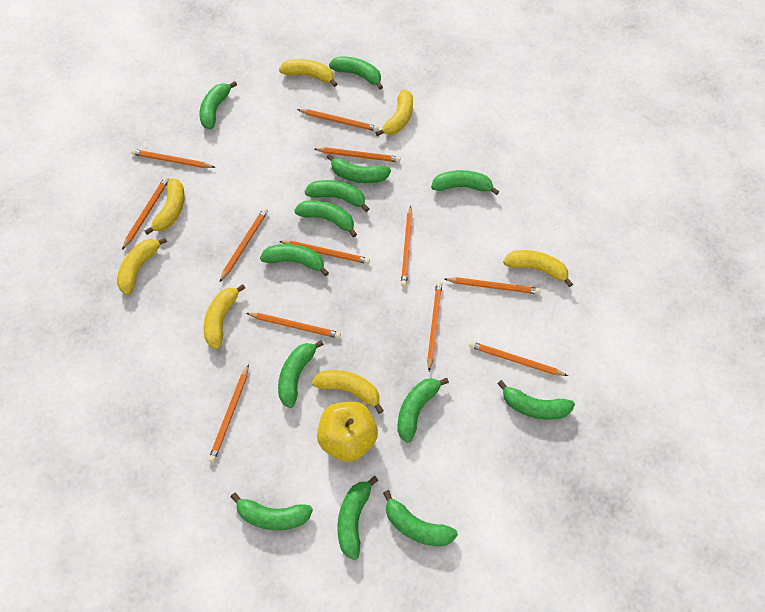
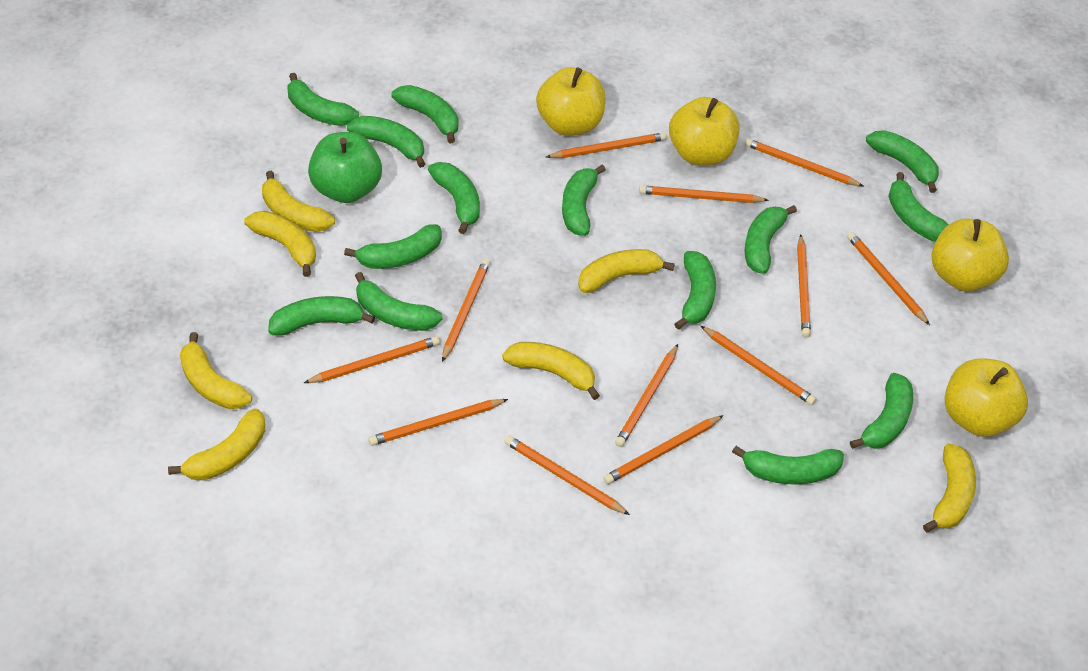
green apple: 0 -> 1
green banana: 13 -> 14
yellow apple: 1 -> 4

